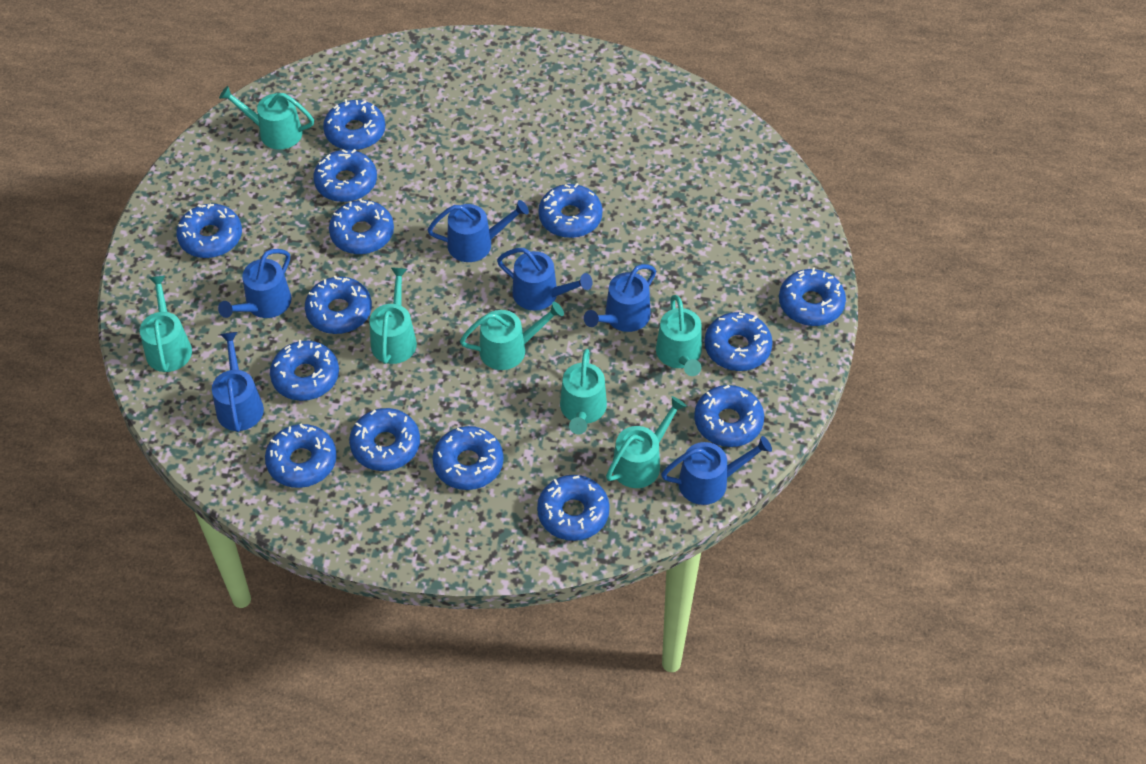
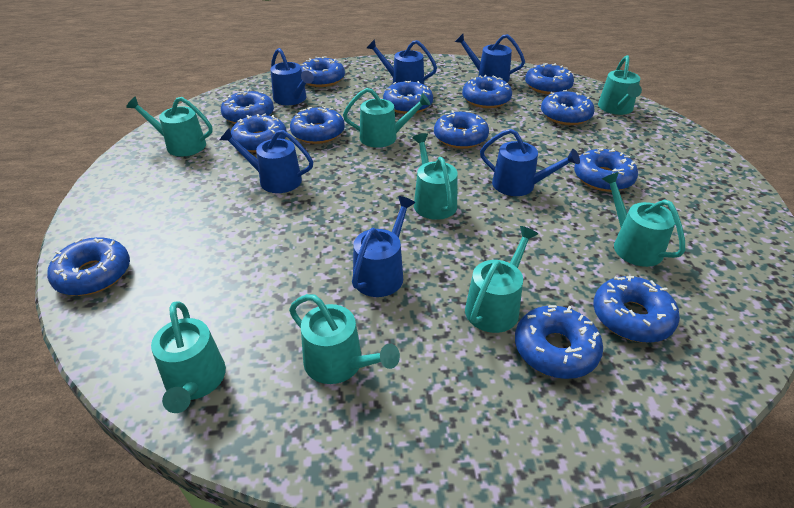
blue donut: 14 -> 13
turquoise watering can: 7 -> 8

